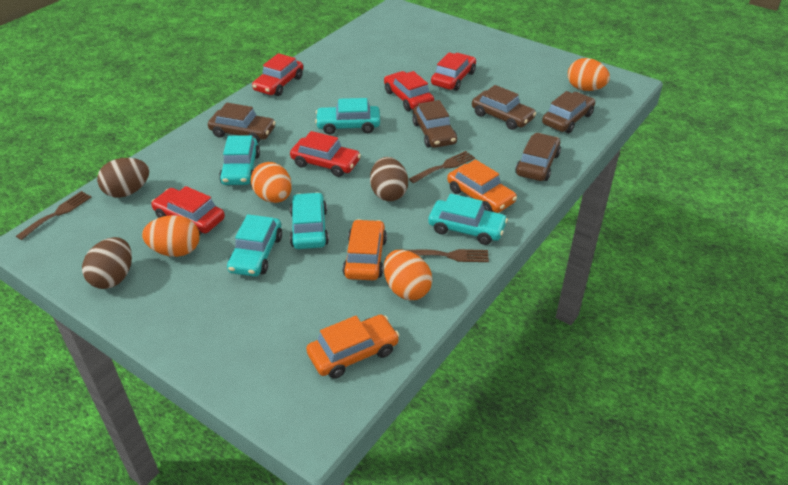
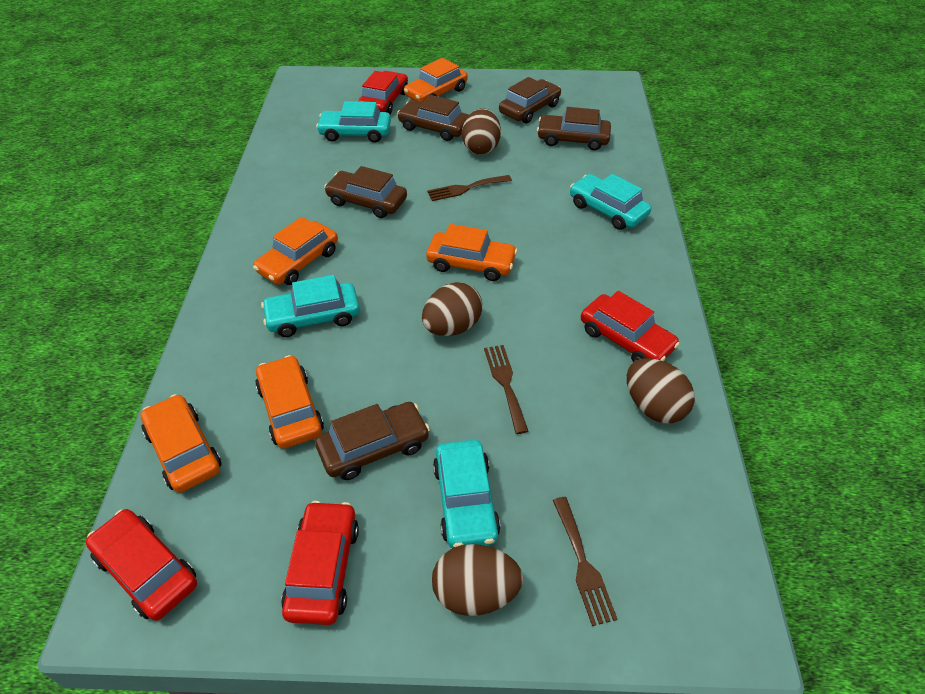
brown egg: 3 -> 4
orange car: 3 -> 5
orange egg: 4 -> 0
red car: 5 -> 4
turquoise car: 5 -> 4

